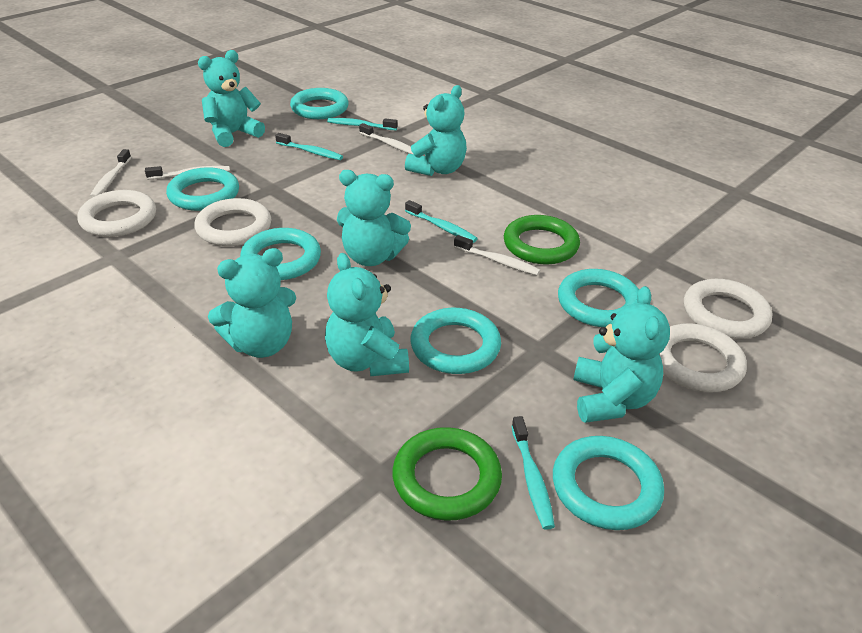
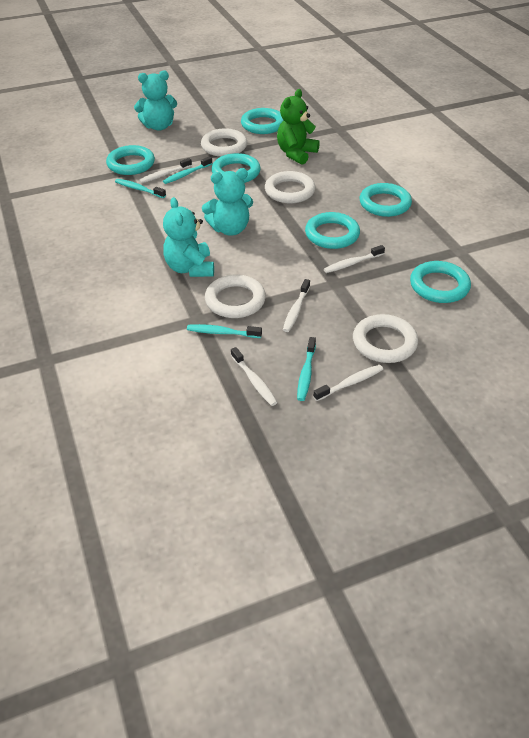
green ring: 2 -> 0
green teddy bear: 0 -> 1
turquoise teddy bear: 6 -> 3
white toothbrush: 4 -> 5

